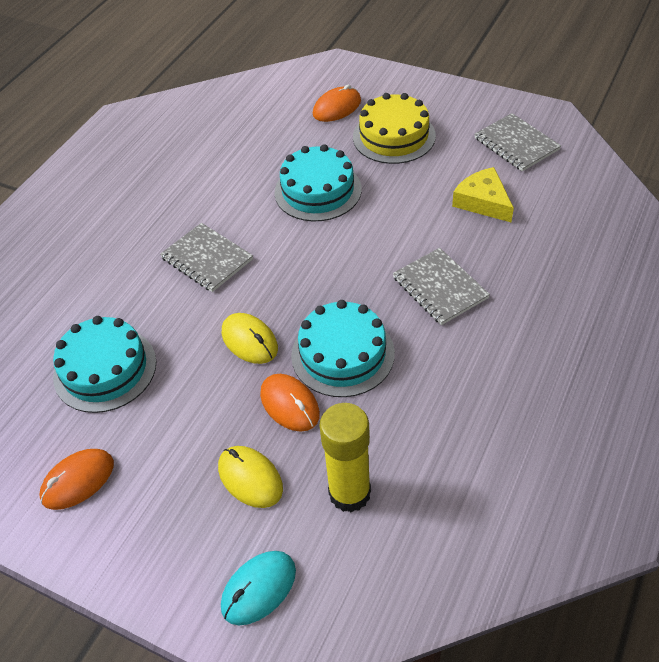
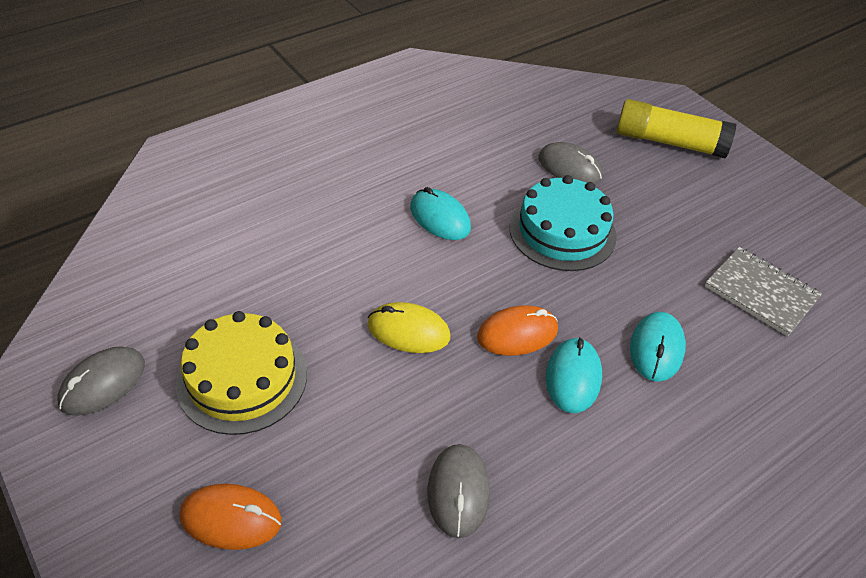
grey mouse: 0 -> 3
grey notebook: 3 -> 1
orange mouse: 3 -> 2
turquoise cake: 3 -> 1
turquoise mouse: 1 -> 3
yellow cheese: 1 -> 0
yellow mouse: 2 -> 1

